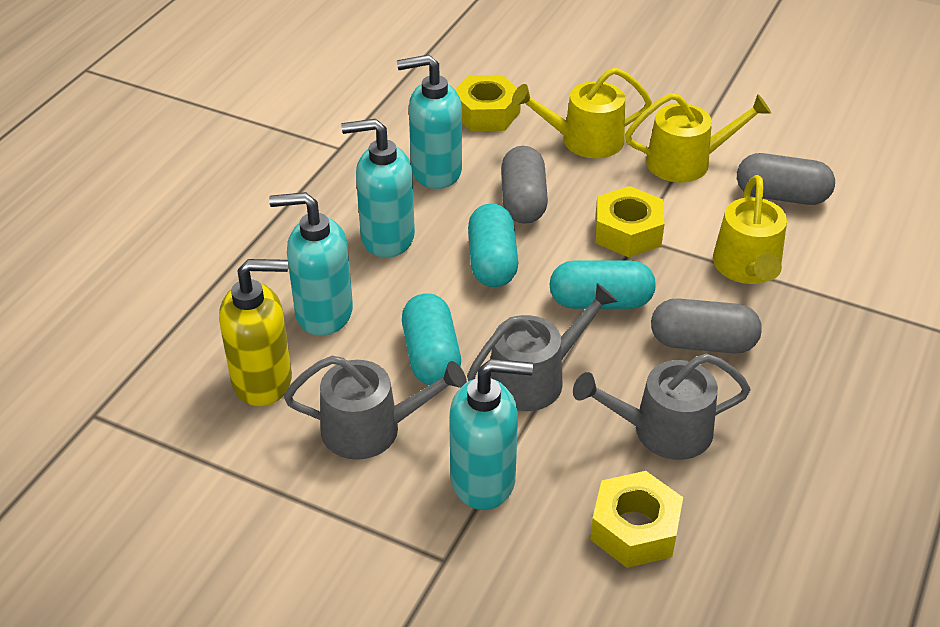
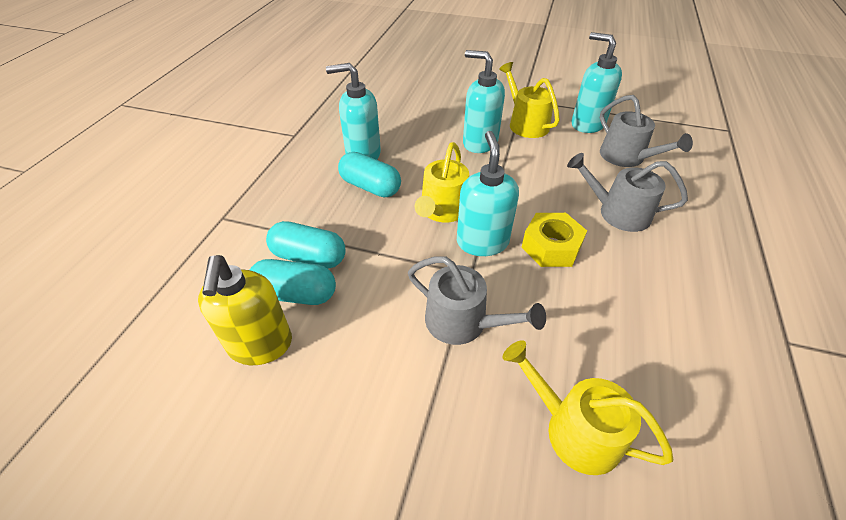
grey capsule: 3 -> 0
yellow nut: 3 -> 1

